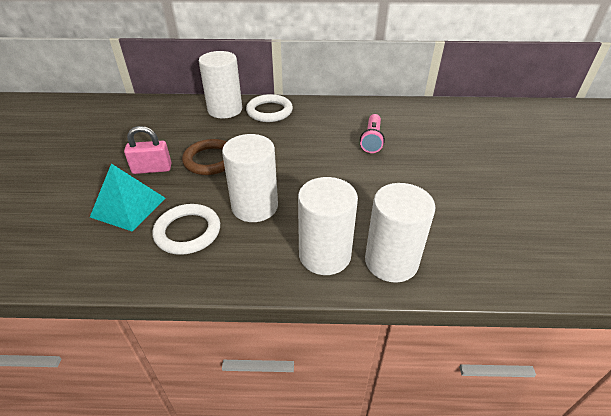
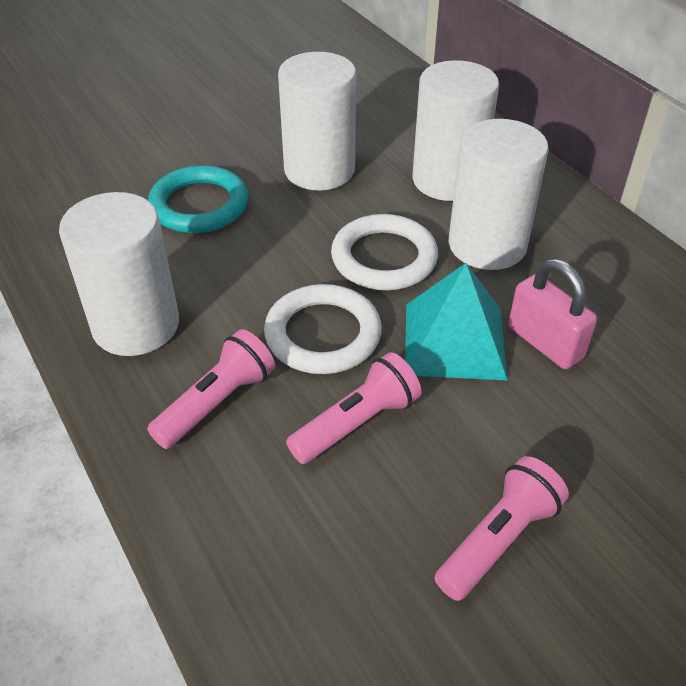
brown ring: 1 -> 0
pink flashlight: 1 -> 3
turquoise ring: 0 -> 1

